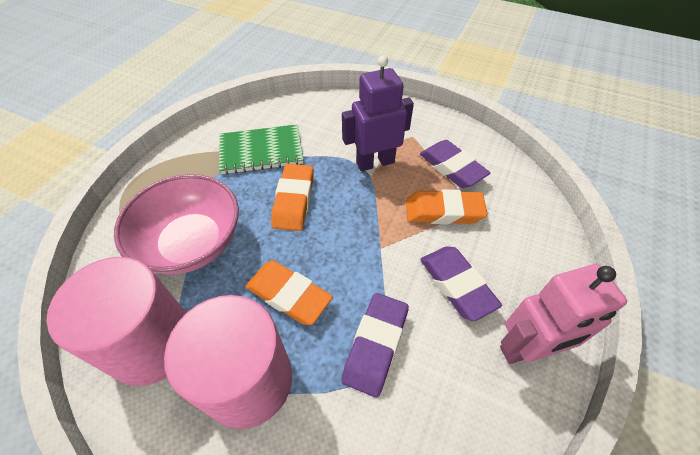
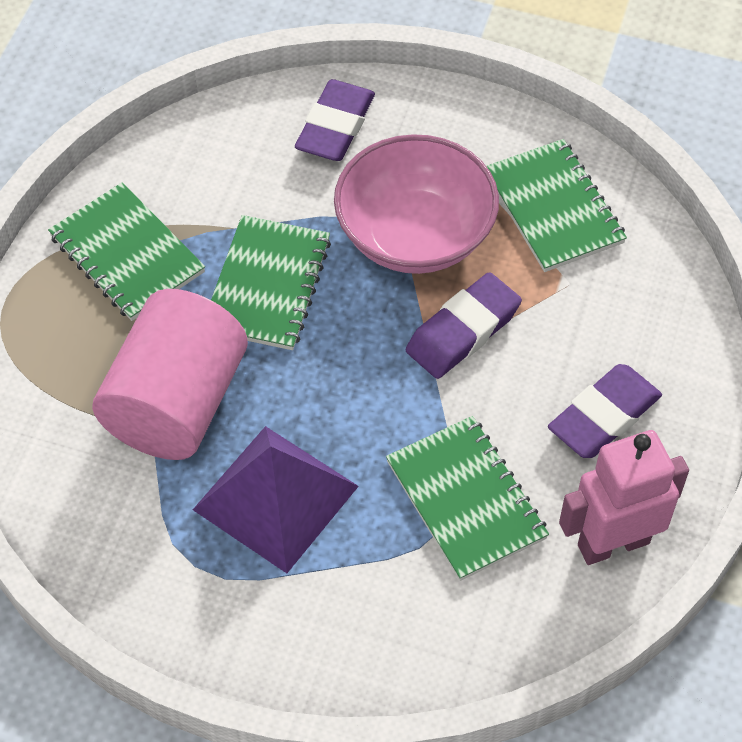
green notebook: 1 -> 4
orange eraser: 3 -> 0
pink cylinder: 2 -> 1
purple pyramid: 0 -> 1
purple robot: 1 -> 0

